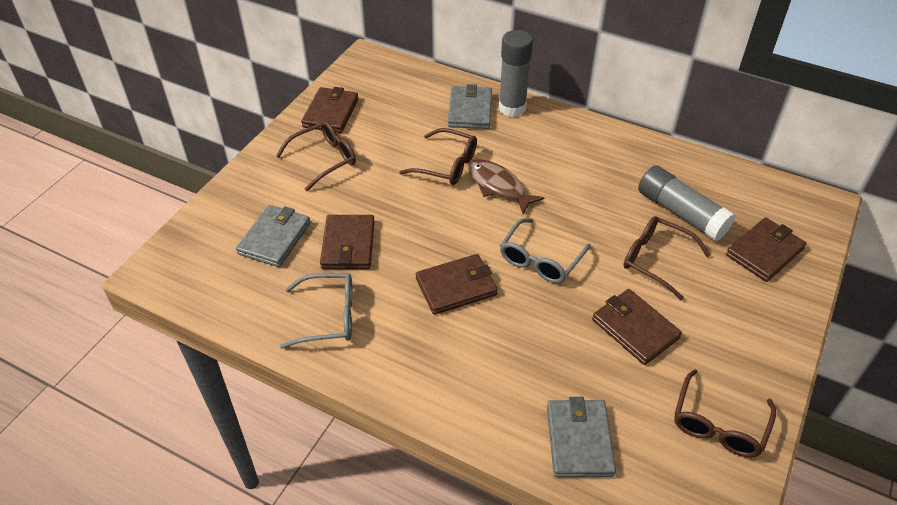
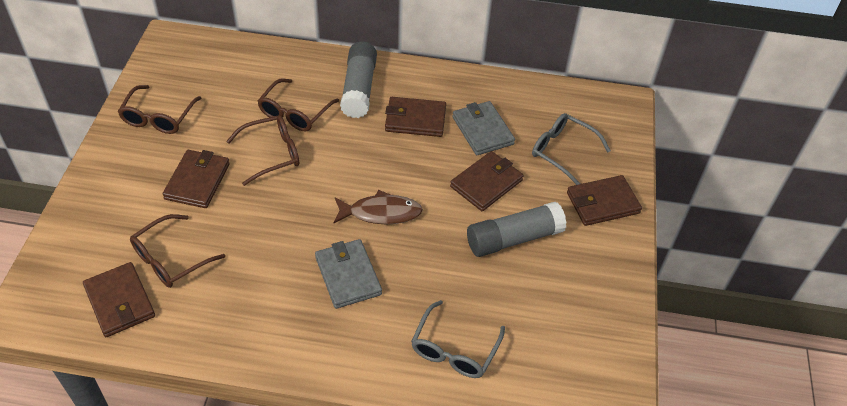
grey wallet: 3 -> 2

